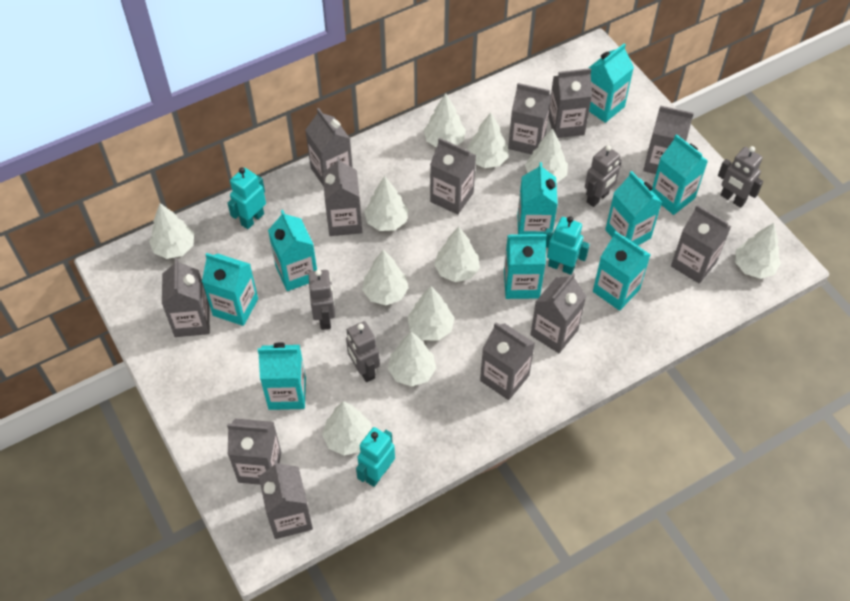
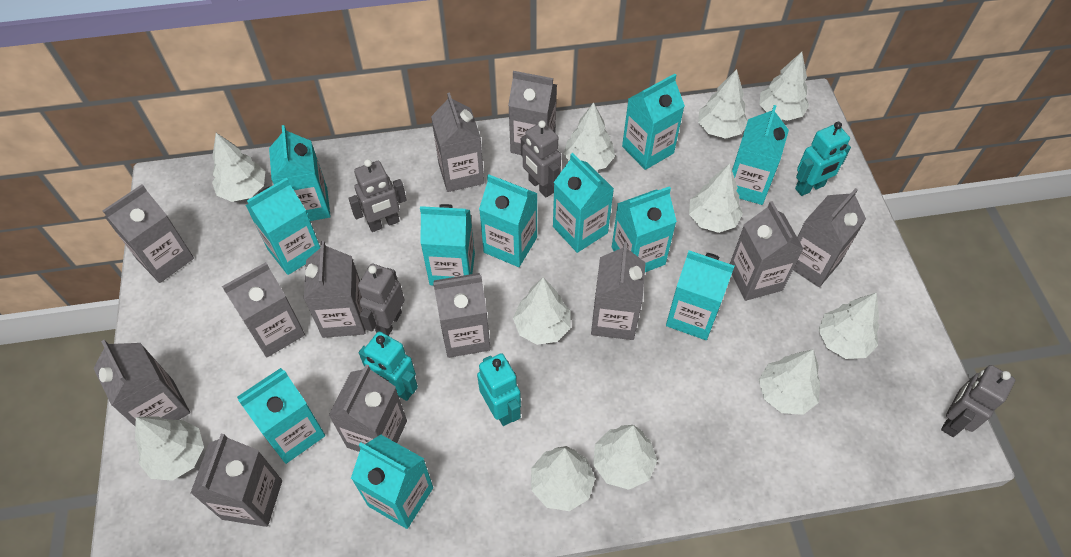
turquoise carton: 9 -> 11

